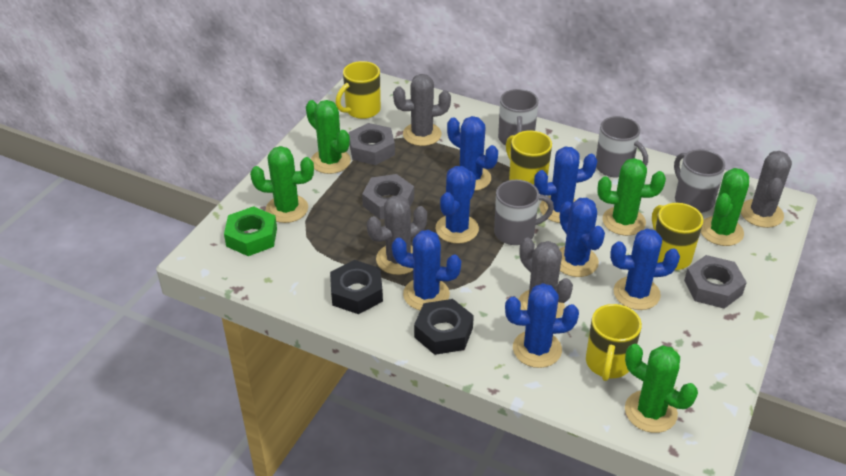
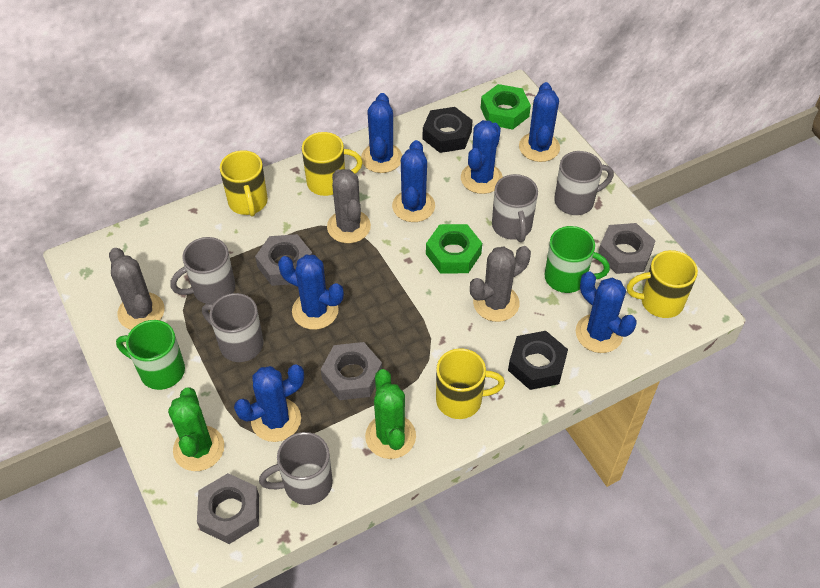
green cactus: 5 -> 2
green mug: 0 -> 2
green nut: 1 -> 2
grey cactus: 4 -> 3
grey mug: 4 -> 5
grey nut: 3 -> 4

